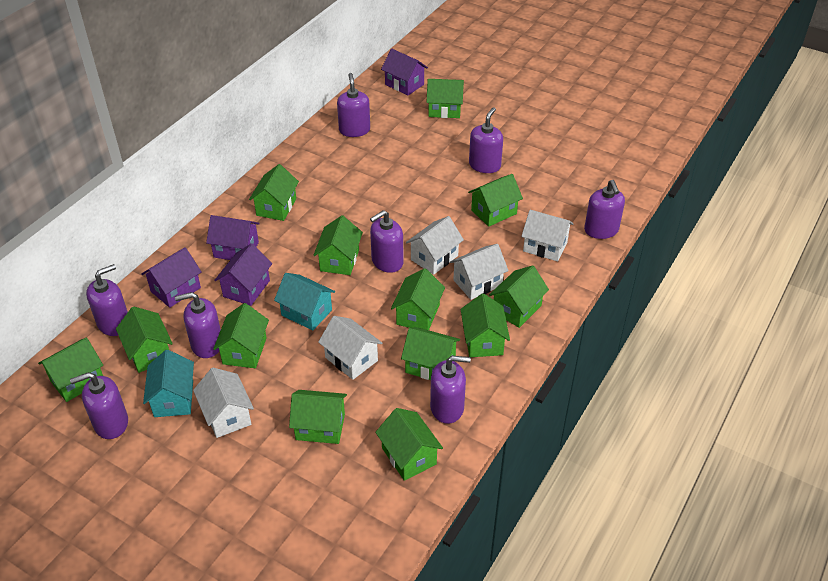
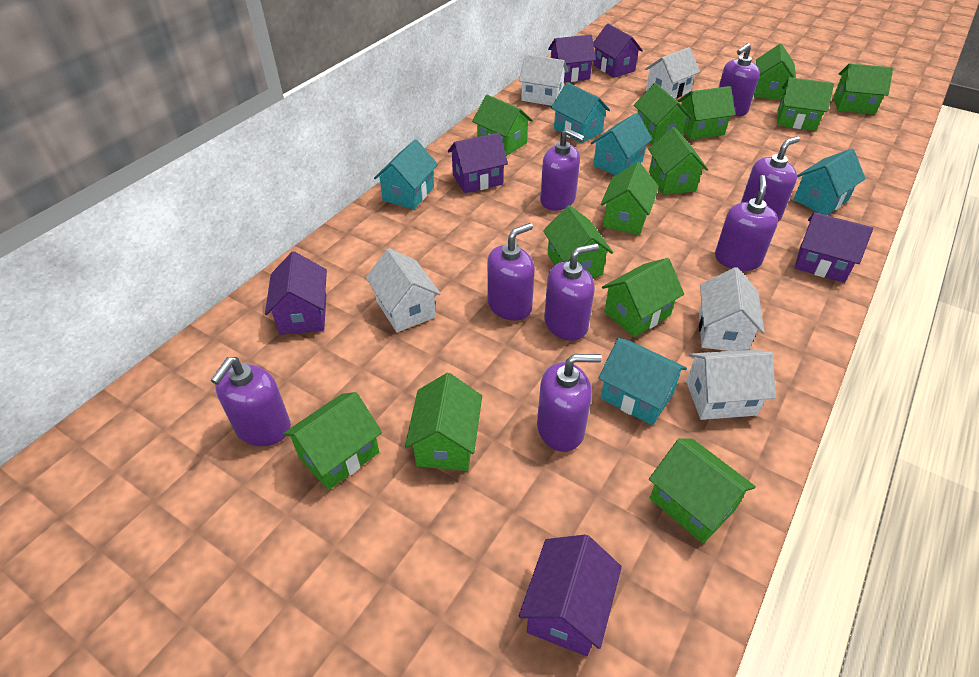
purple house: 4 -> 6
turquoise house: 2 -> 5

